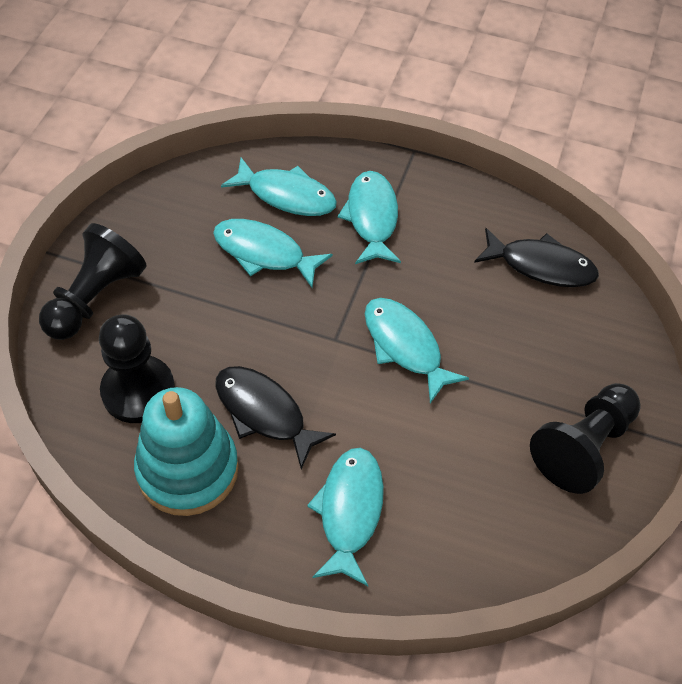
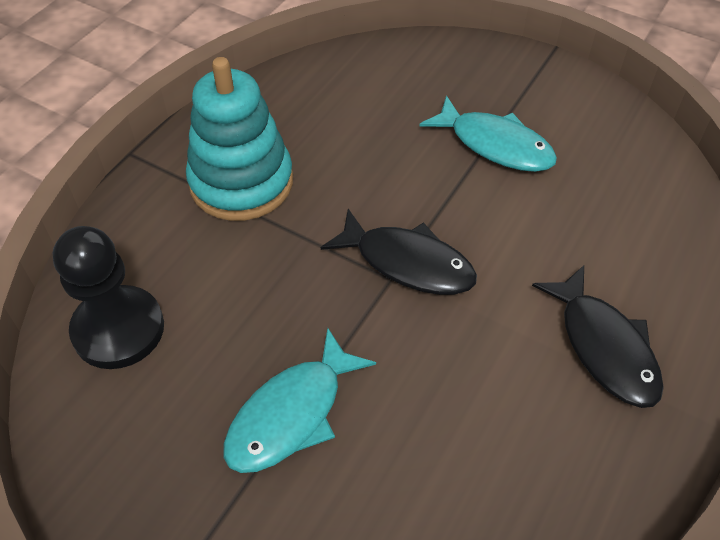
black pawn: 3 -> 1
turquoise fish: 5 -> 2

